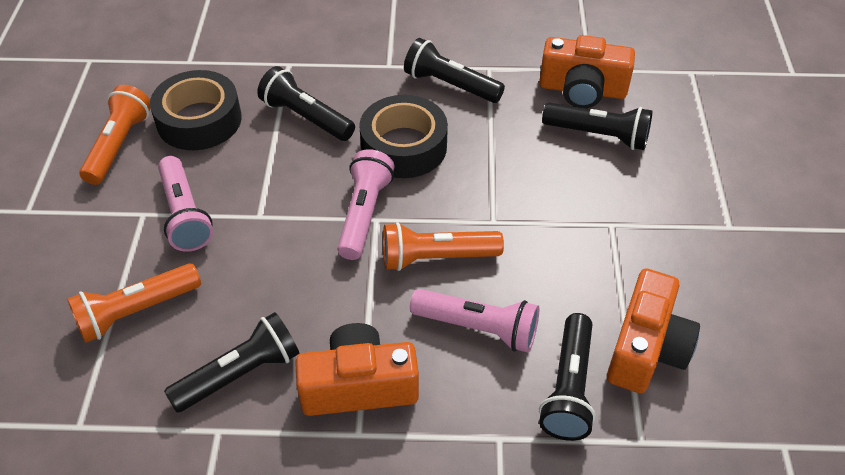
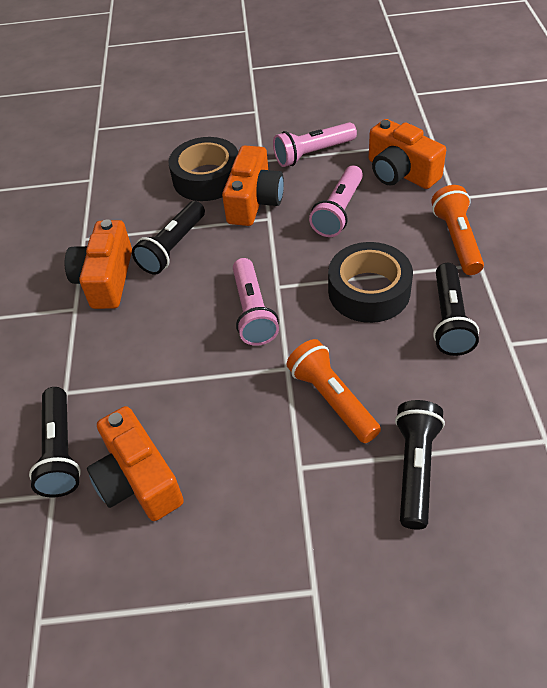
black flashlight: 5 -> 4
orange camera: 3 -> 4
orange flashlight: 3 -> 2

